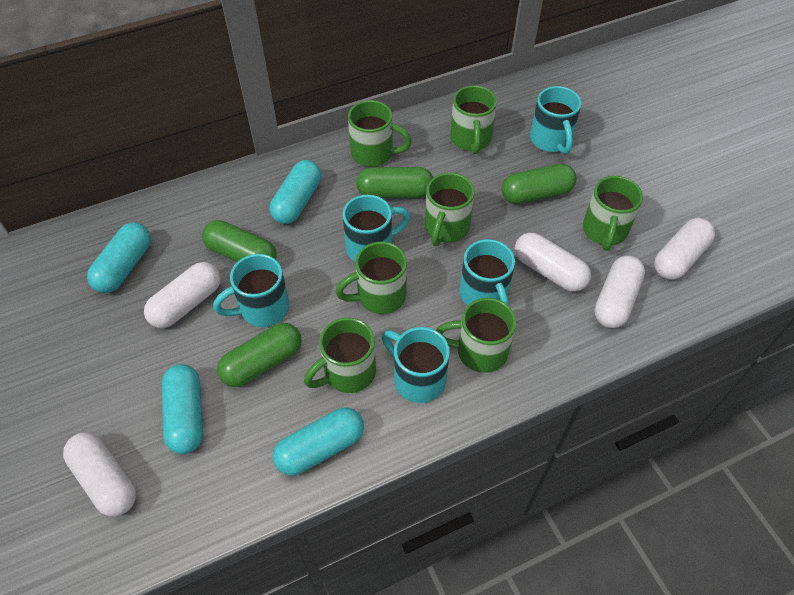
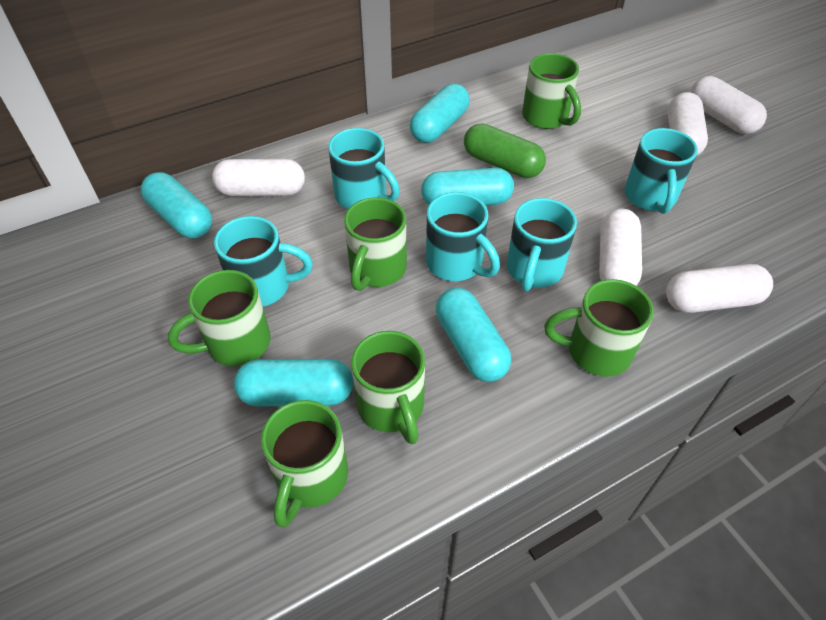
green capsule: 4 -> 1
green mug: 7 -> 6
turquoise capsule: 4 -> 5

